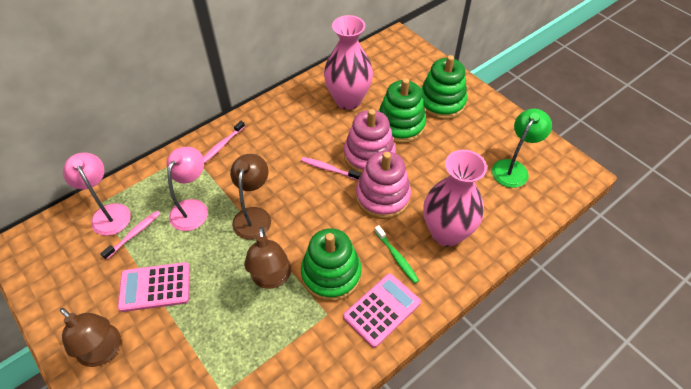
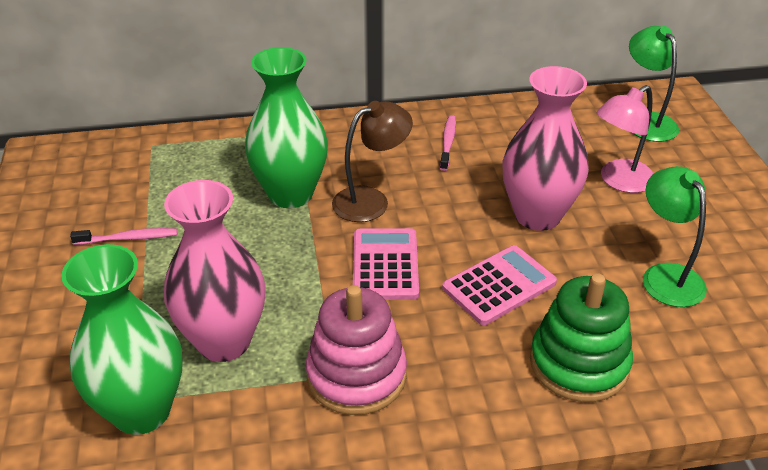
brown lamp: 3 -> 1
green lamp: 1 -> 2
green stacking toy: 3 -> 1
green toothbrush: 1 -> 0
green vase: 0 -> 2
pink lamp: 2 -> 1
pink stacking toy: 2 -> 1
pink toothbrush: 3 -> 2

